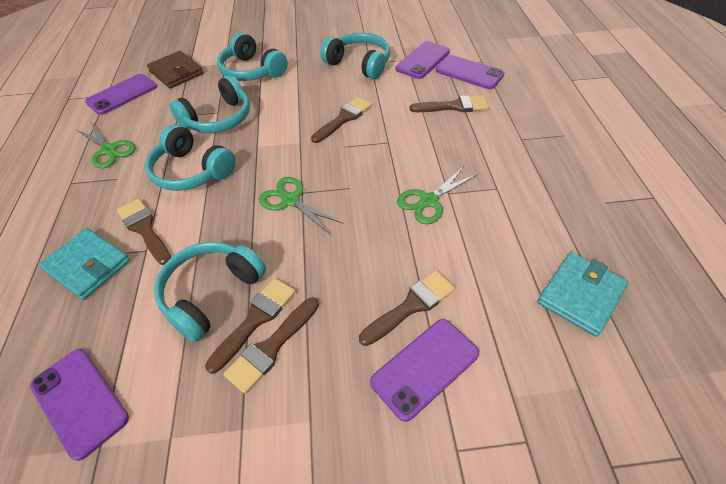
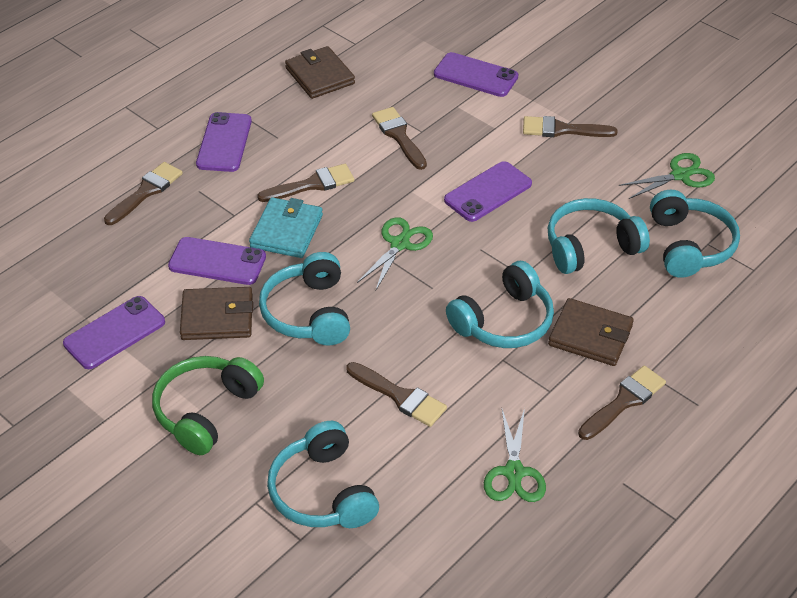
brown wallet: 1 -> 3
green headphones: 0 -> 1
turquoise wallet: 2 -> 1

